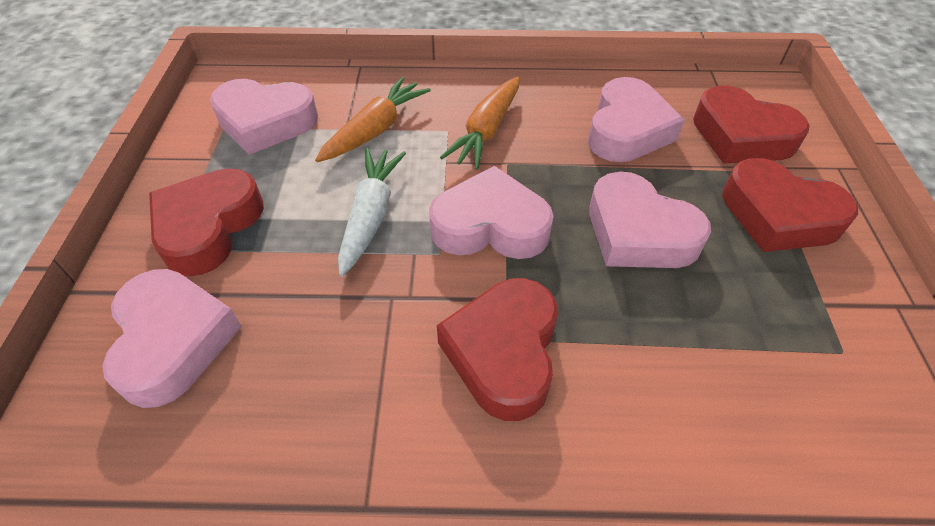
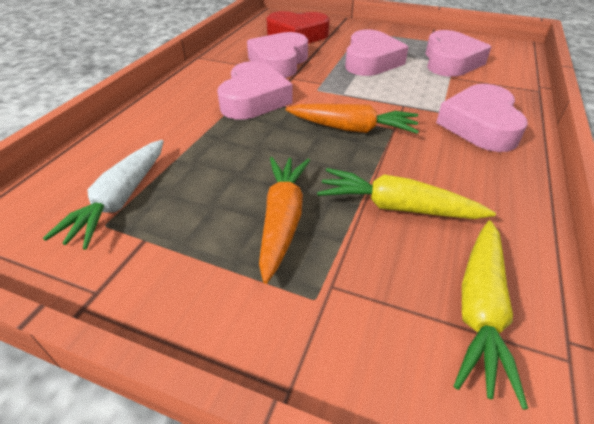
red heart: 4 -> 1
yellow carrot: 0 -> 2

